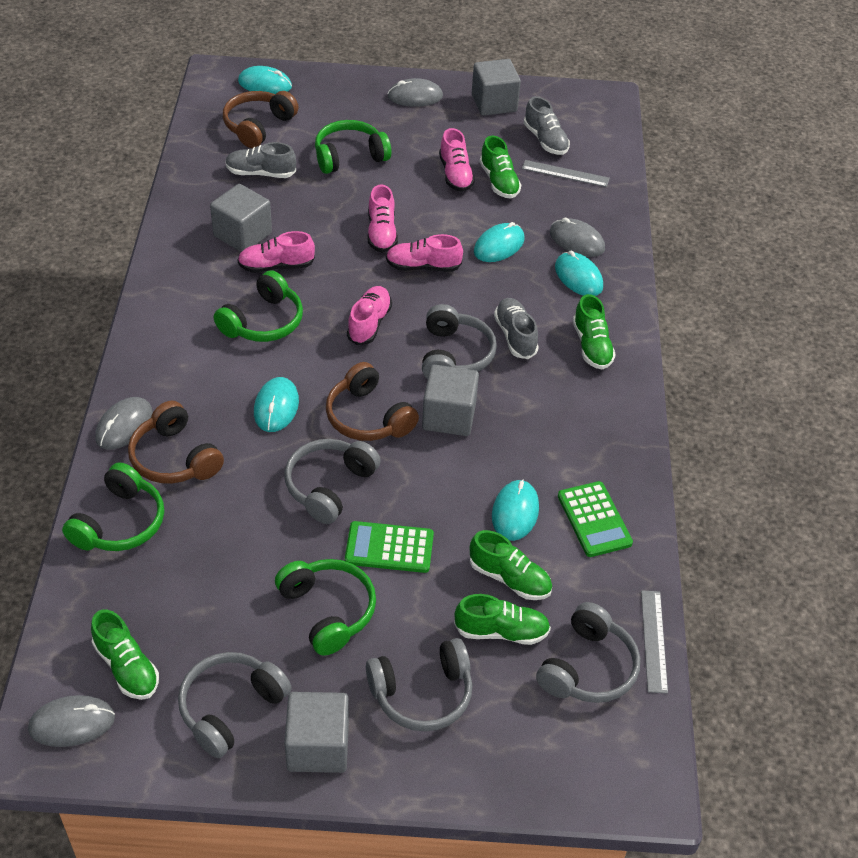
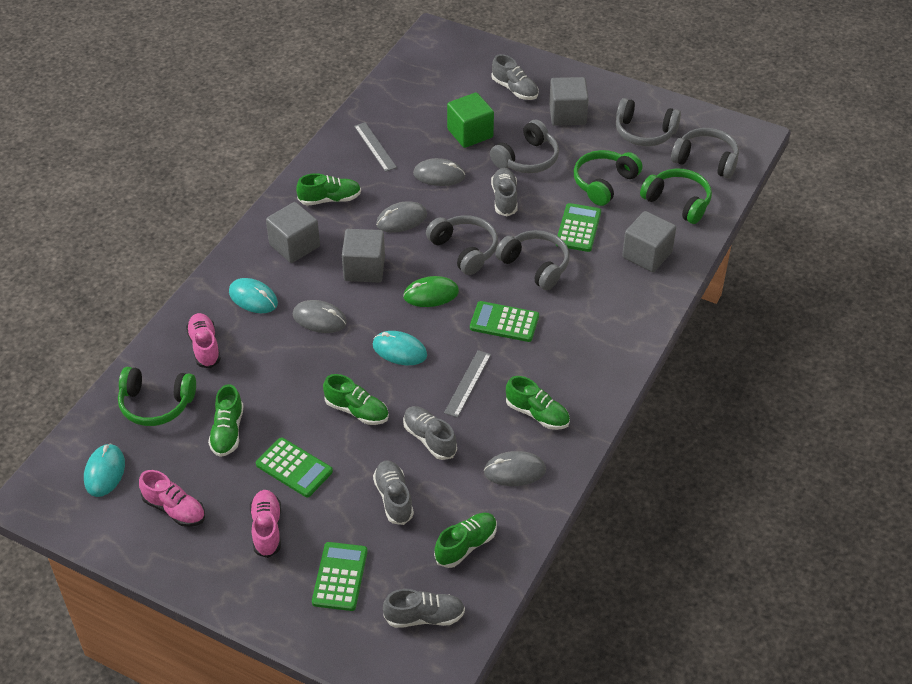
brown headphones: 3 -> 0
green calculator: 2 -> 4
green cube: 0 -> 1
green headphones: 4 -> 3
green mouse: 0 -> 1
grey shoe: 3 -> 5
pink shoe: 5 -> 3
turquoise mouse: 5 -> 3

